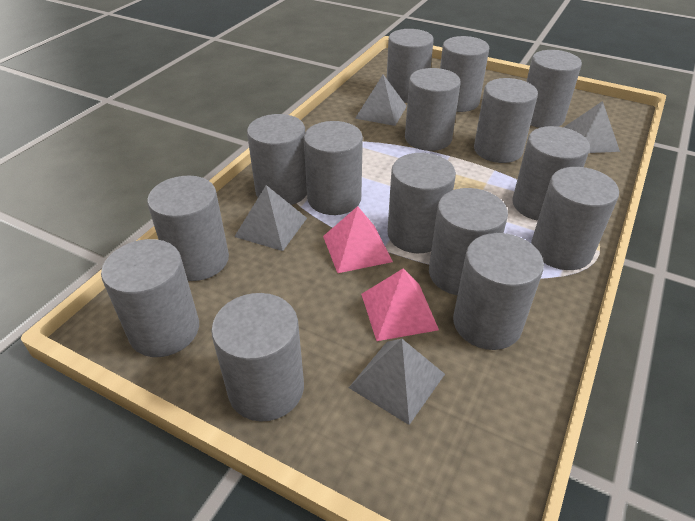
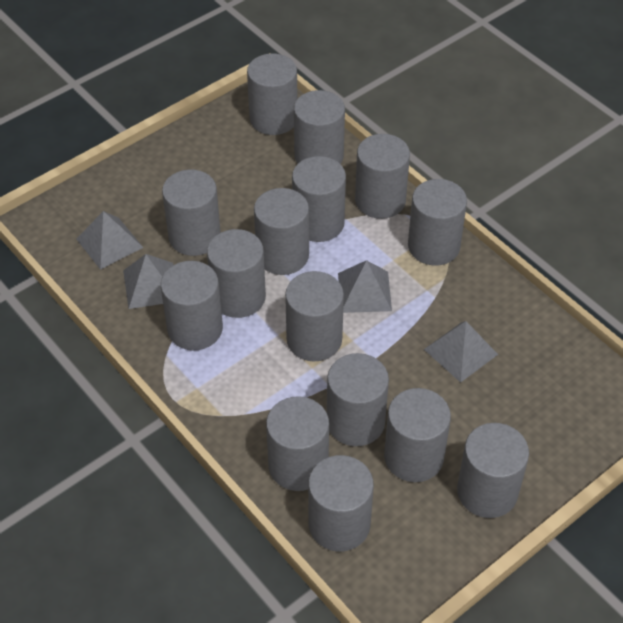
pink pyramid: 2 -> 0

